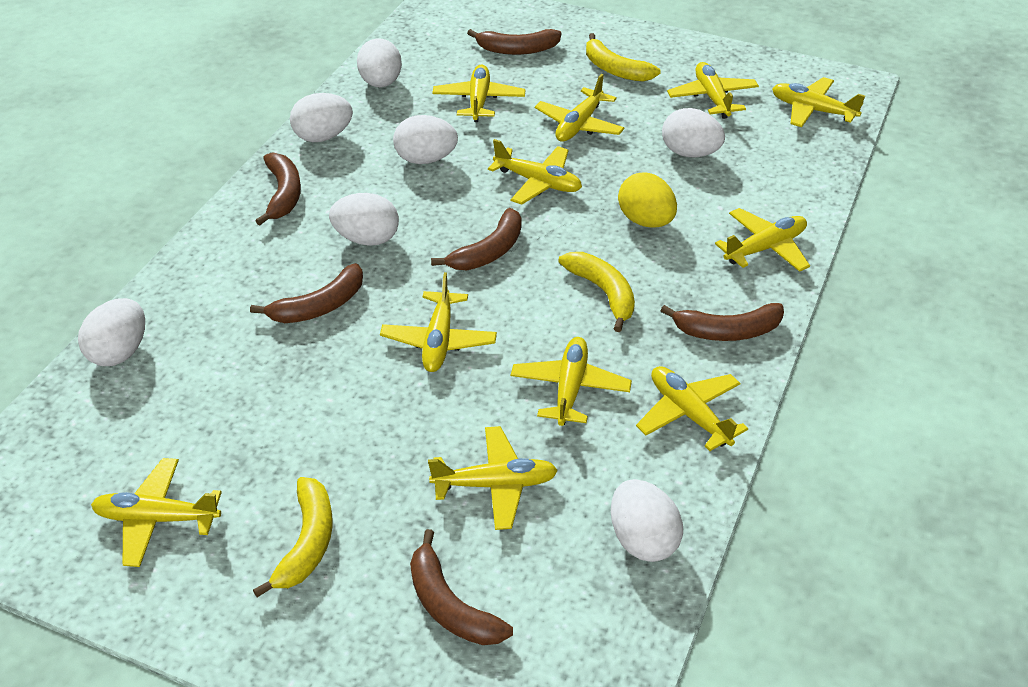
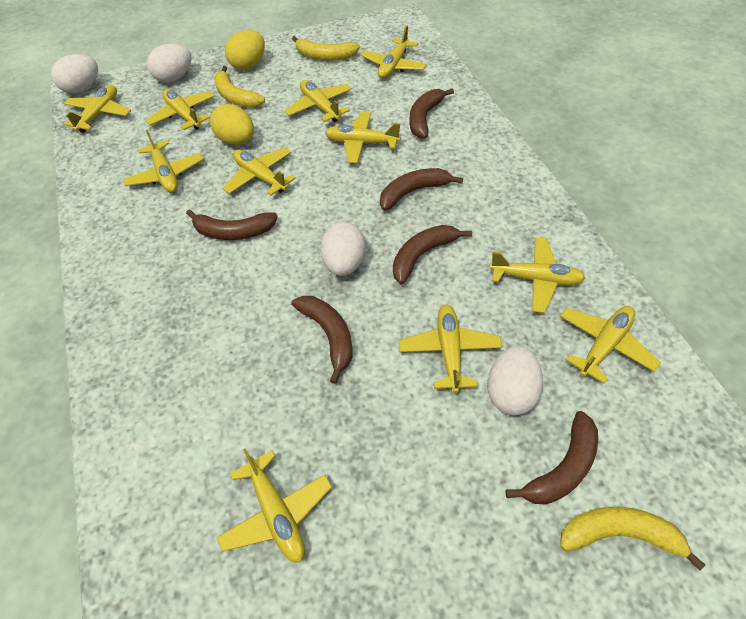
white egg: 7 -> 4
yellow egg: 1 -> 2

